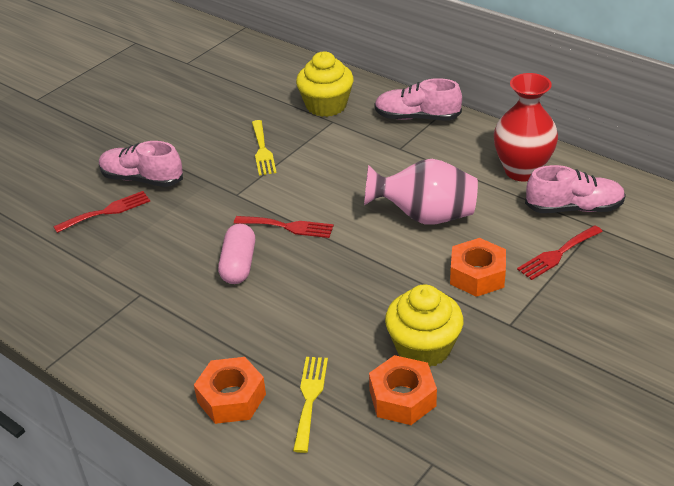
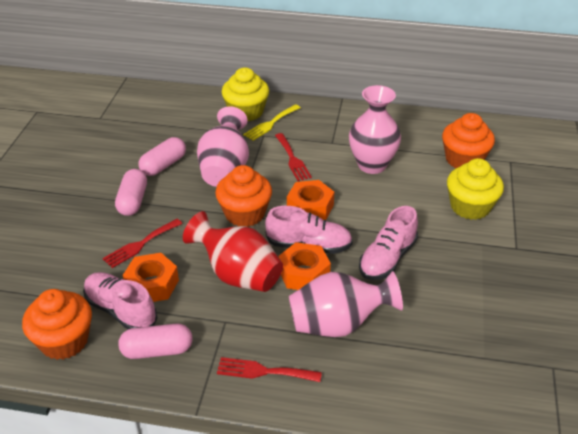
orange cupcake: 0 -> 3
pink capsule: 1 -> 3
pink vase: 1 -> 3
yellow fork: 2 -> 1

